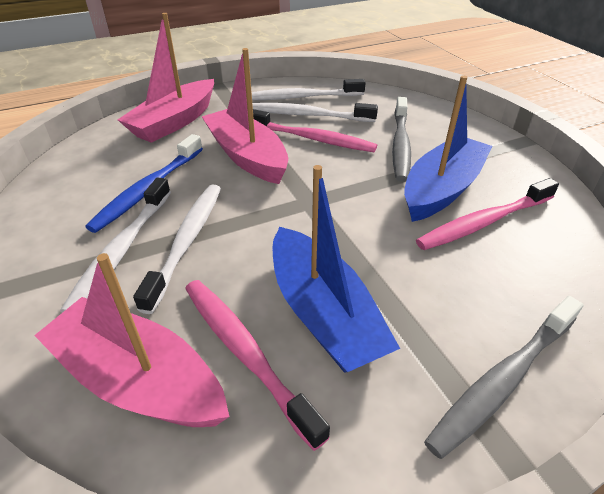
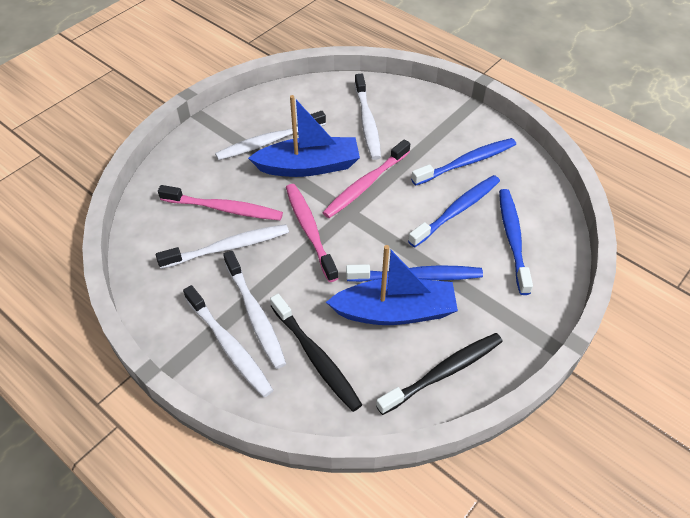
black toothbrush: 0 -> 2
blue toothbrush: 1 -> 4
grey toothbrush: 2 -> 0
pink boat: 3 -> 0
white toothbrush: 4 -> 5

